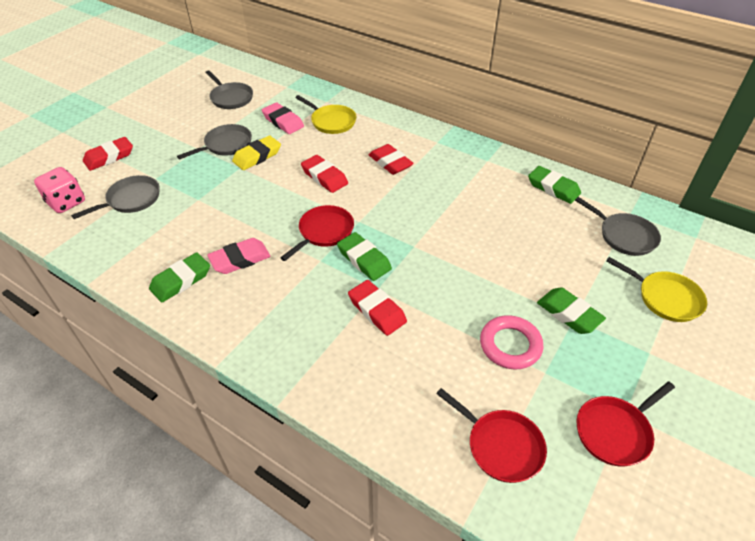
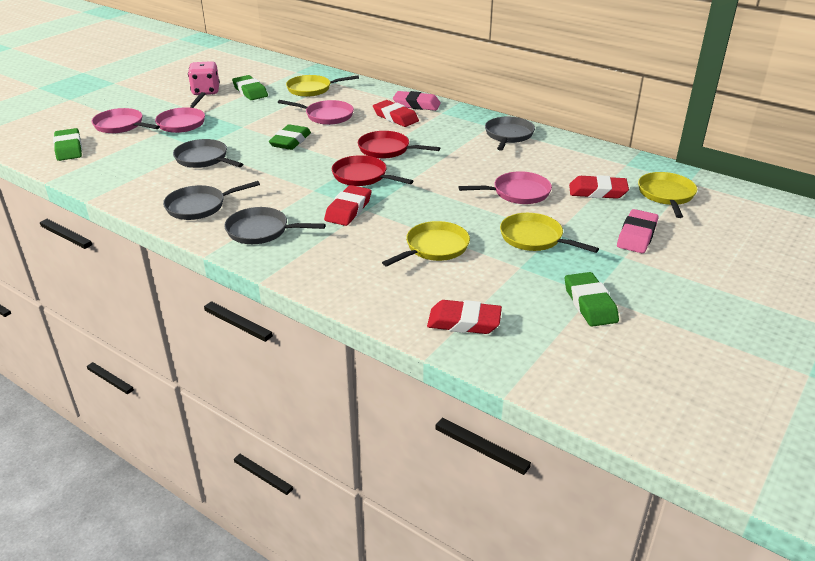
pink pan: 0 -> 4
pink ring: 1 -> 0
red pan: 3 -> 2
yellow eraser: 1 -> 0
yellow pan: 2 -> 4

